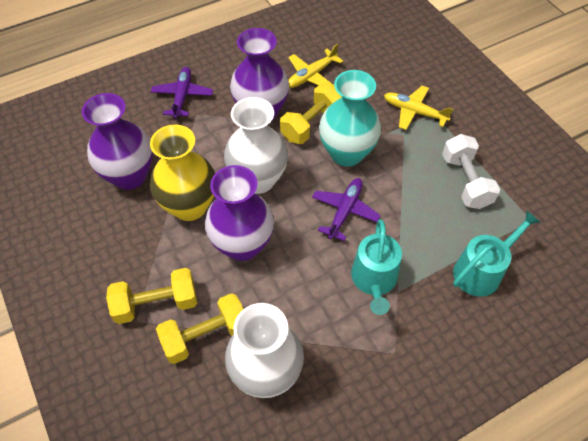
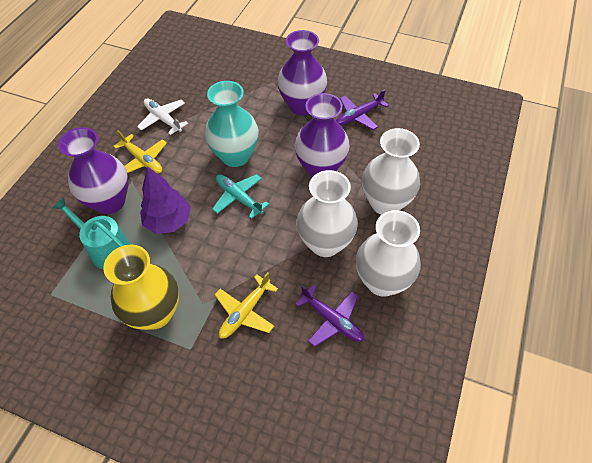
purple tree: 0 -> 1
turquoise plane: 0 -> 1
turquoise watering can: 2 -> 1
white dumbbell: 1 -> 0
white plane: 0 -> 1
white vase: 2 -> 3
yellow dumbbell: 3 -> 0

